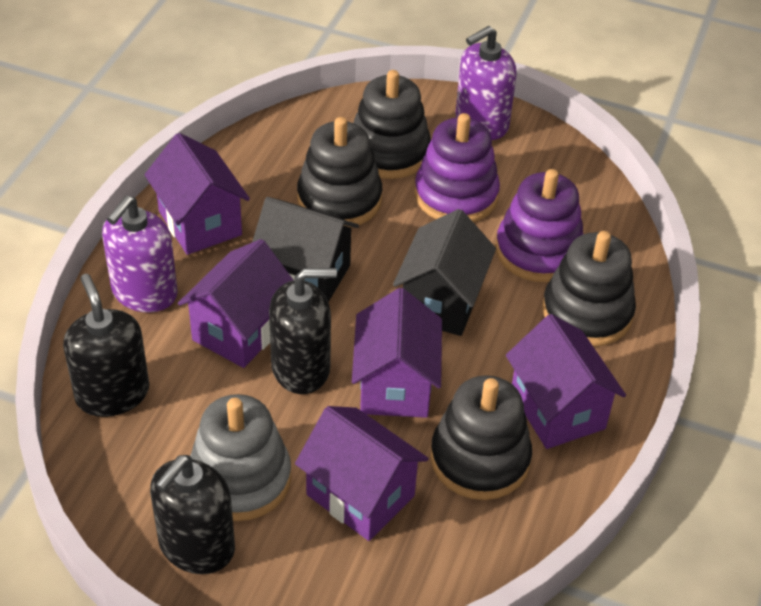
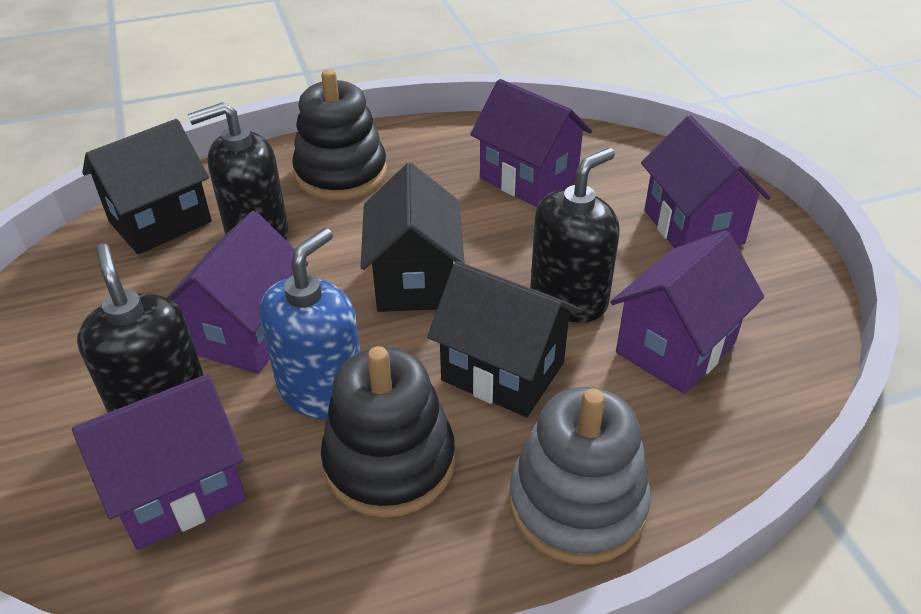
black house: 2 -> 3
black stacking toy: 4 -> 2
blue soap dispenser: 0 -> 1
purple soap dispenser: 2 -> 0
purple stacking toy: 2 -> 0

